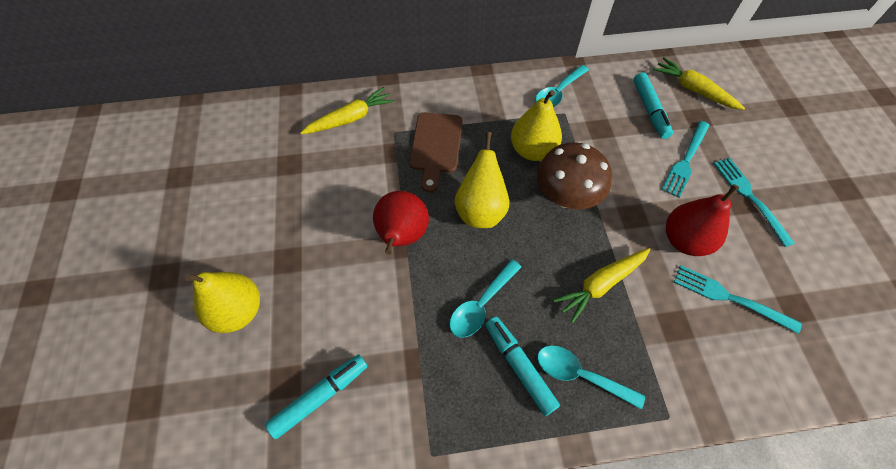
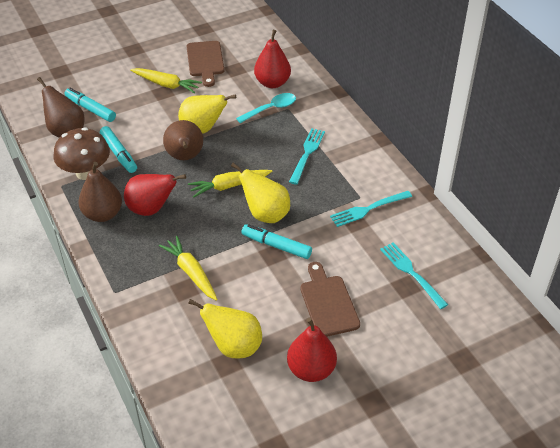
brown cutting board: 1 -> 2
brown pear: 0 -> 3
red pear: 2 -> 3
turquoise spoon: 3 -> 1

